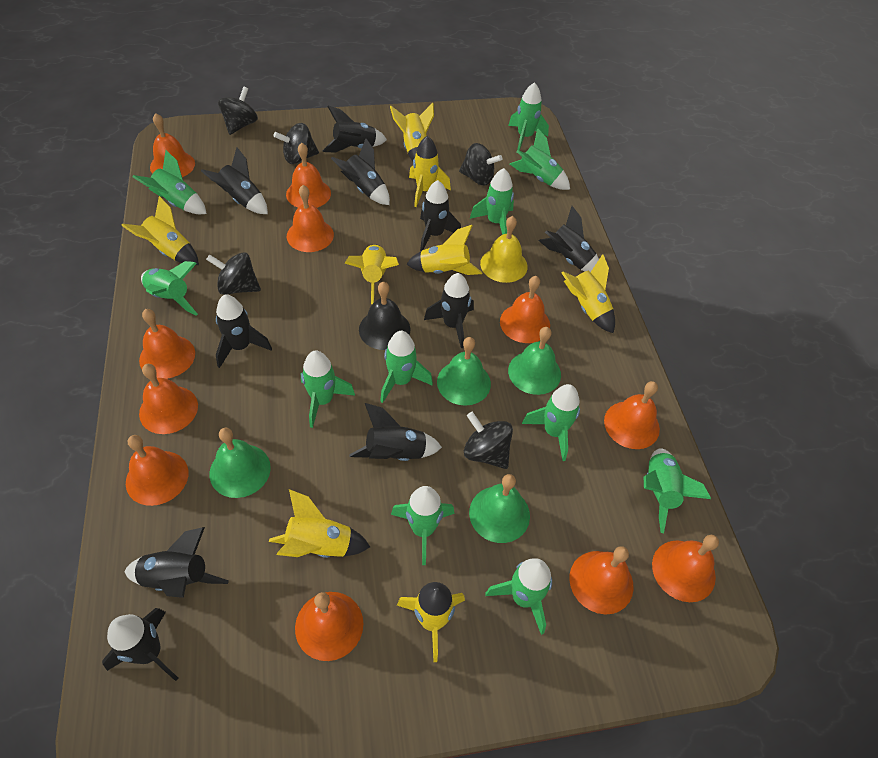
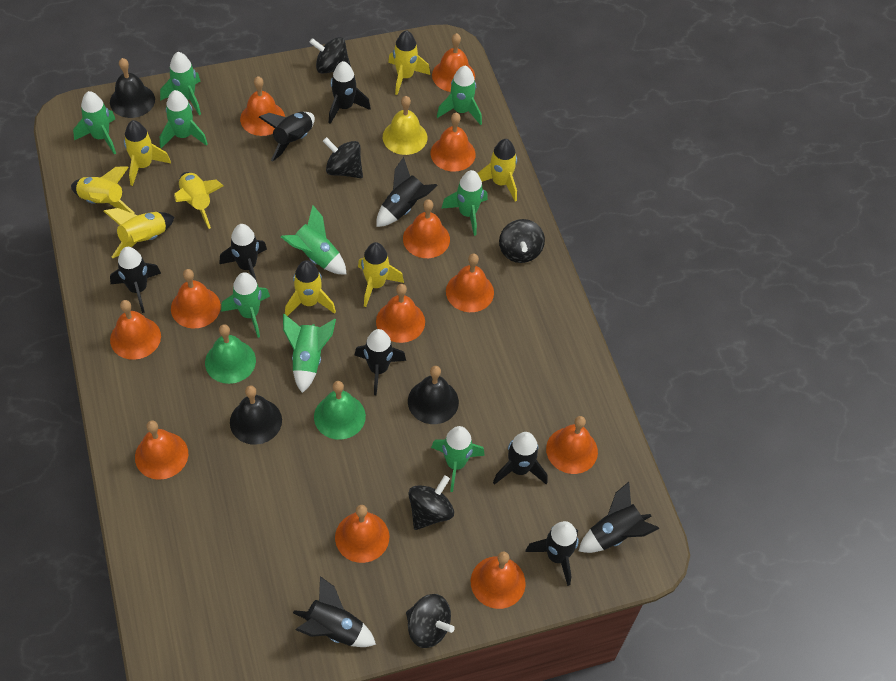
black bell: 1 -> 3
green bell: 4 -> 2
green rocket: 11 -> 9
orange bell: 11 -> 12

